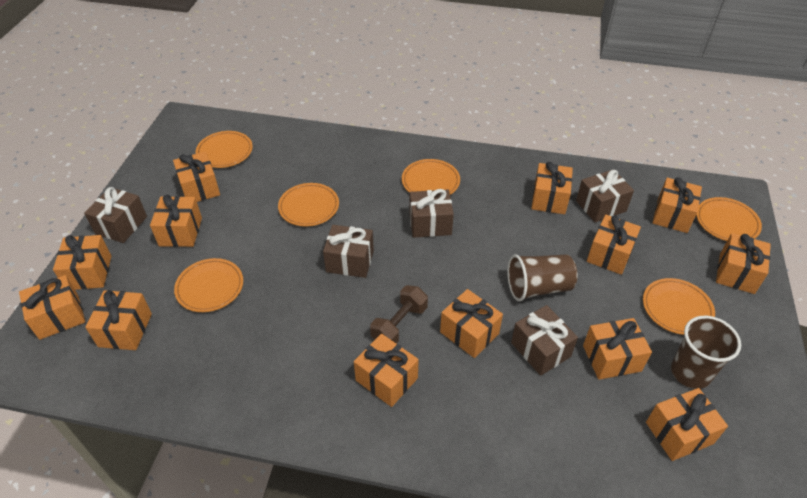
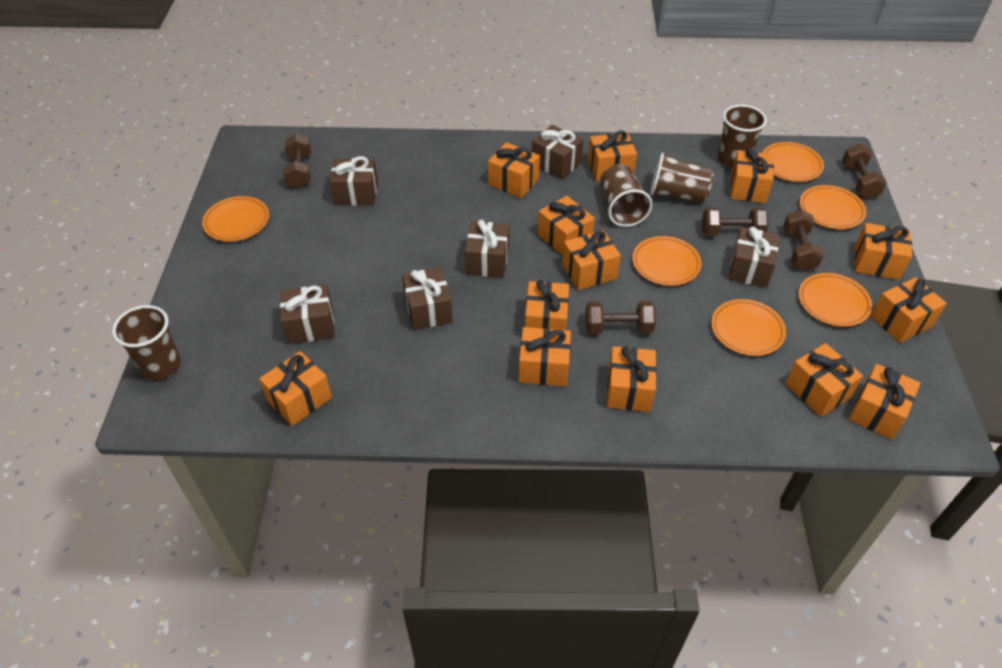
brown cup: 2 -> 4
brown dumbbell: 1 -> 5
brown gift: 5 -> 6

